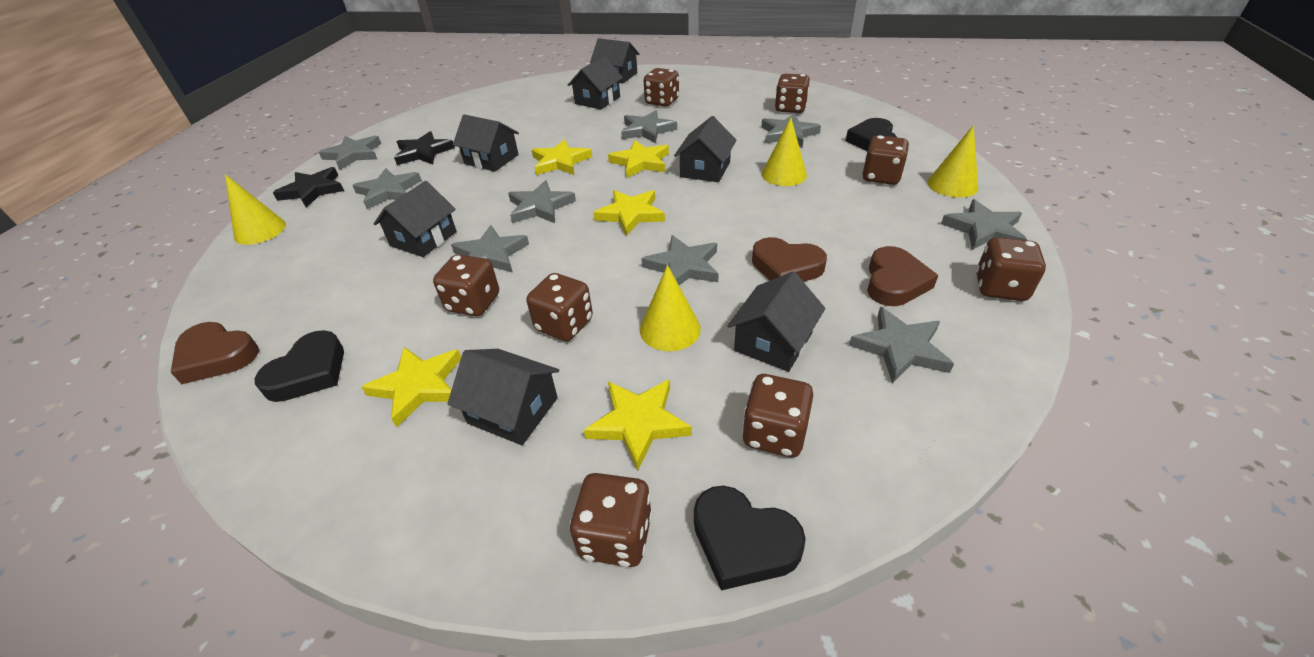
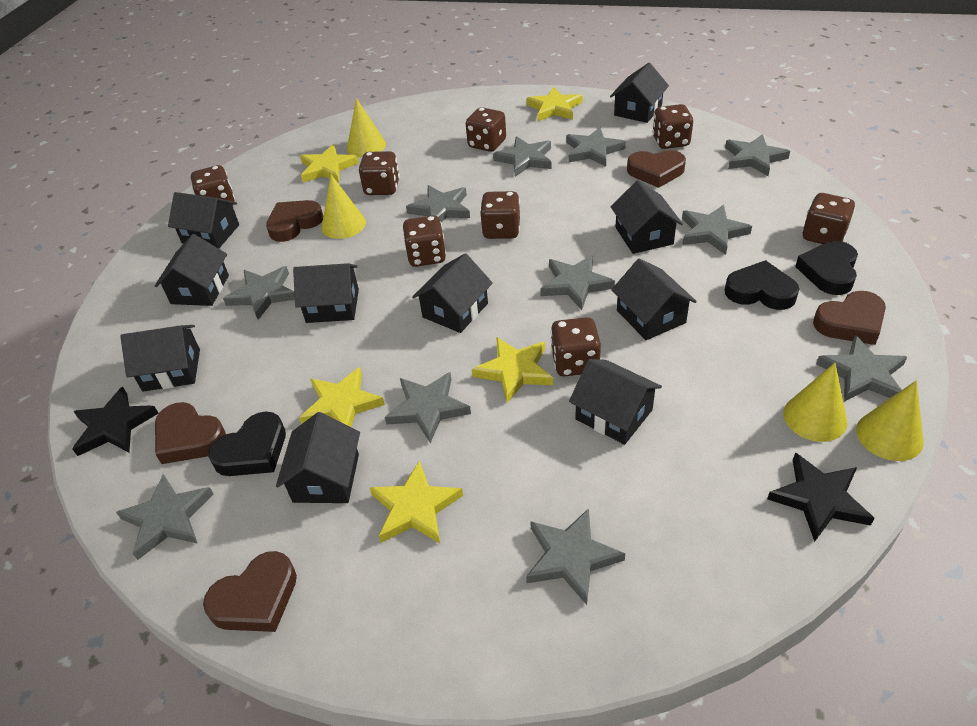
black house: 7 -> 10
brown heart: 3 -> 5
grey star: 9 -> 11

